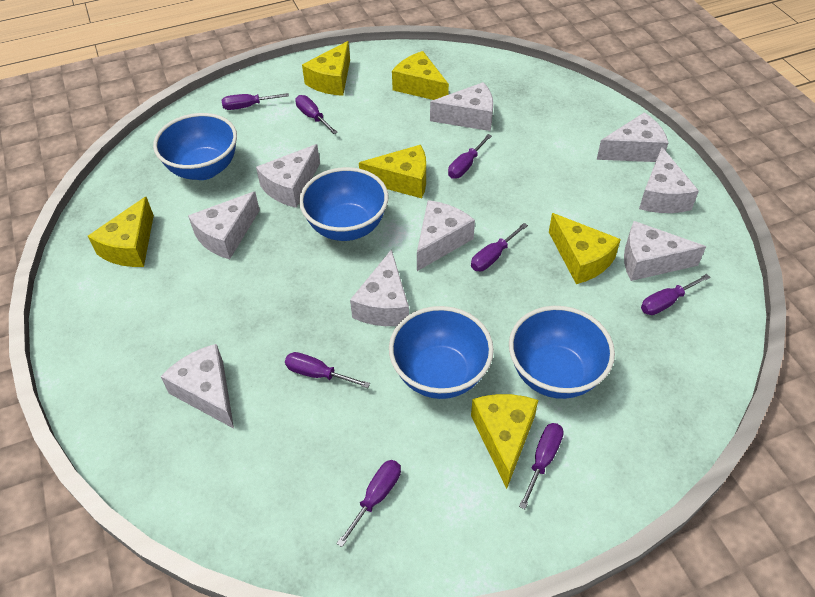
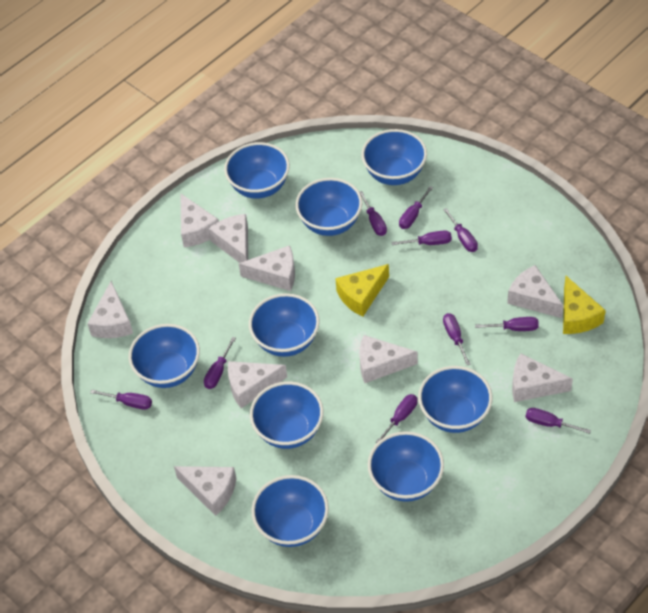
blue bowl: 4 -> 9
purple screwdriver: 8 -> 10
yellow cheese: 6 -> 2

